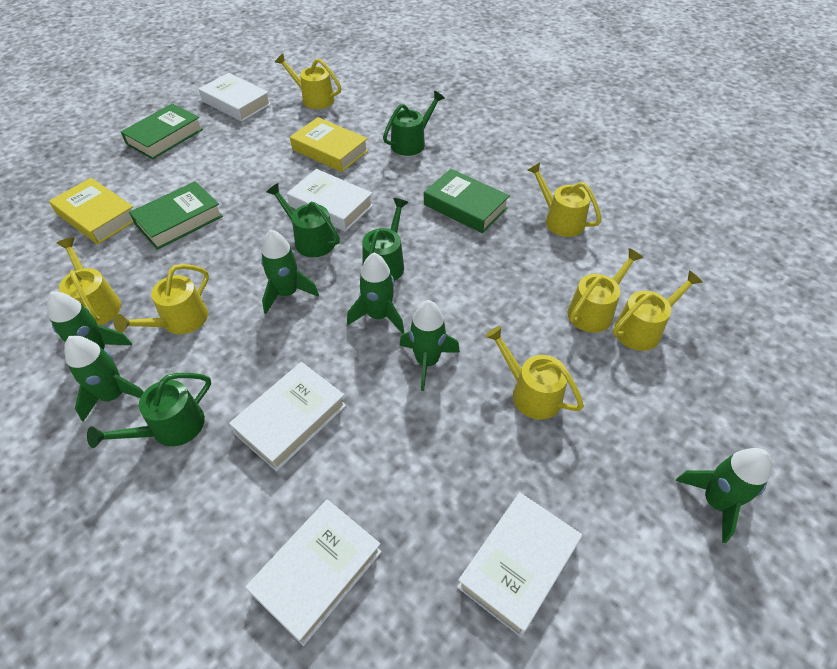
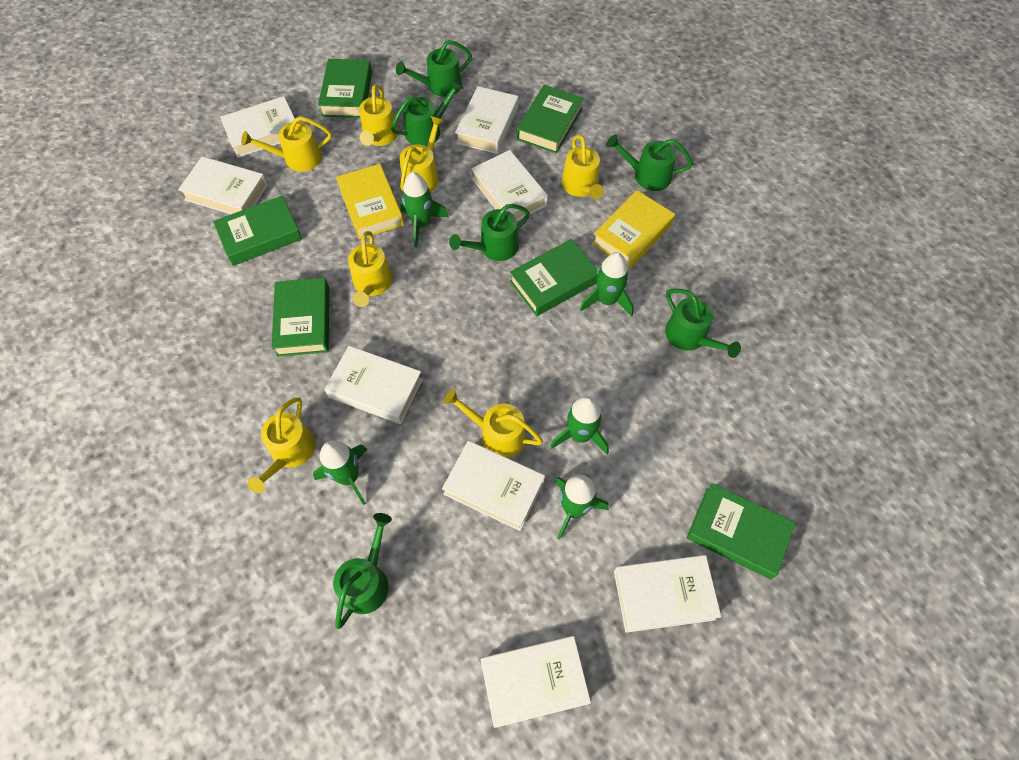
green book: 3 -> 6
green rocket: 6 -> 5
green watering can: 4 -> 6
white book: 5 -> 8

